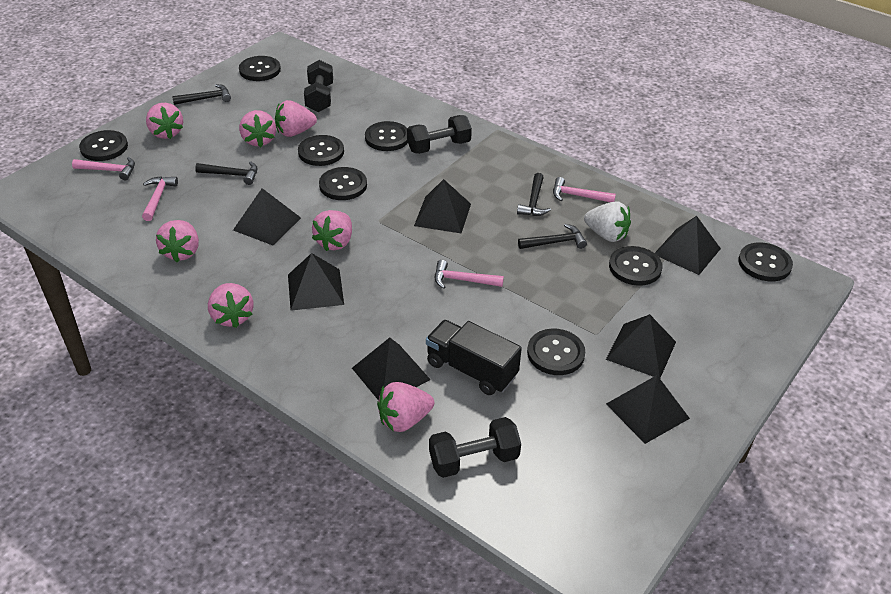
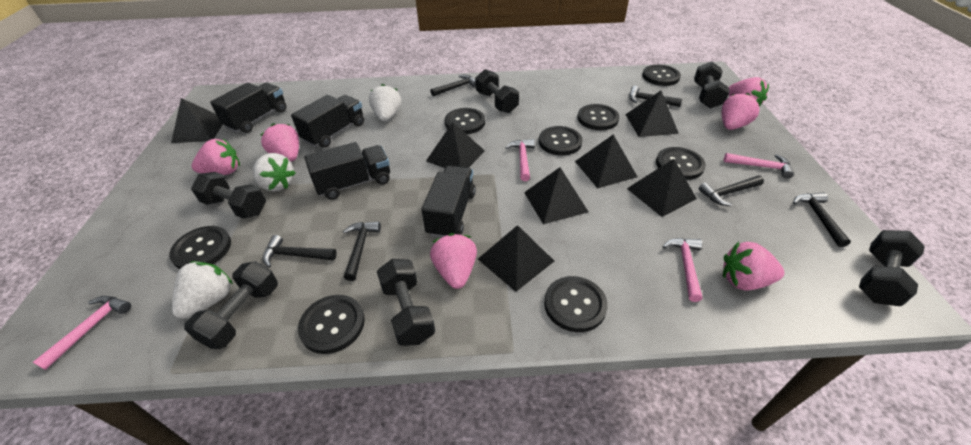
black dumbbell: 3 -> 6
black hammer: 4 -> 6
black truck: 1 -> 4
pink strawberry: 7 -> 6
white strawberry: 1 -> 3

